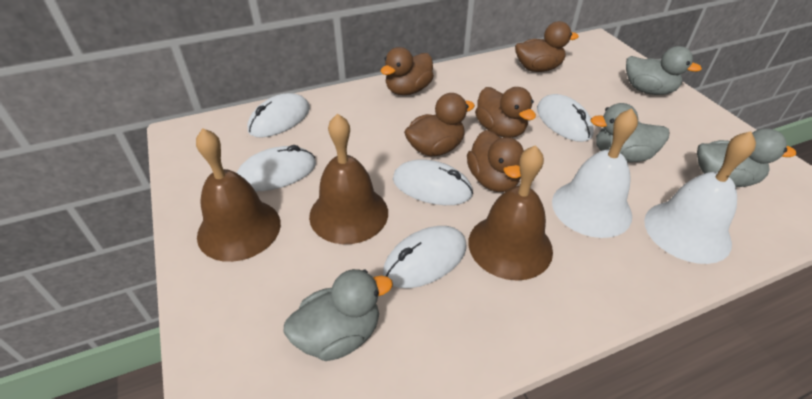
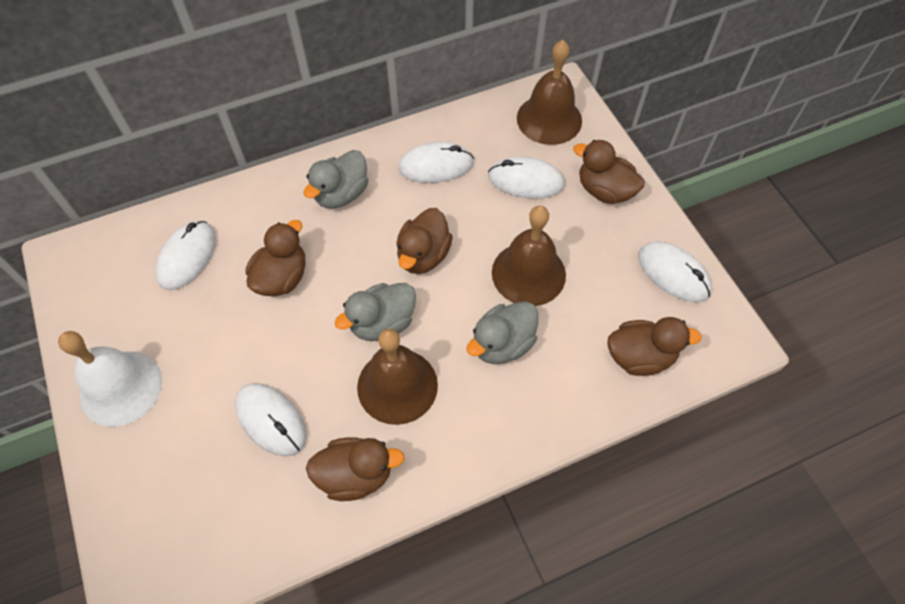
grey duck: 4 -> 3
white bell: 2 -> 1

